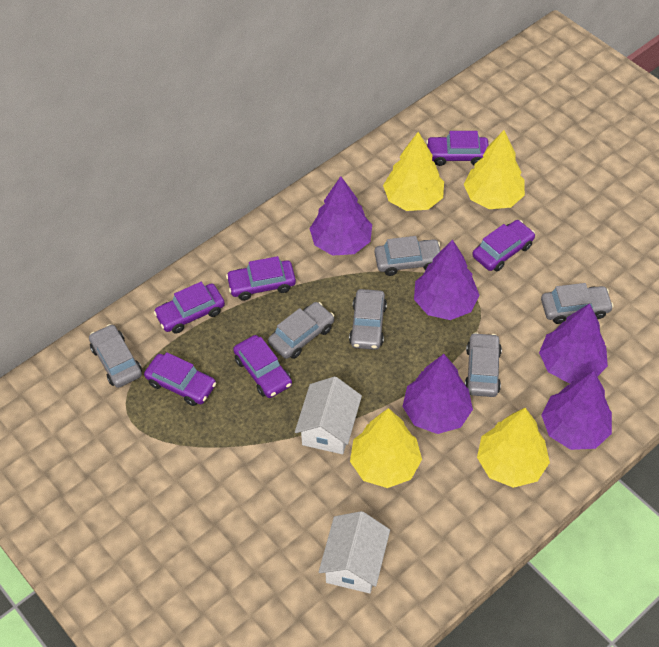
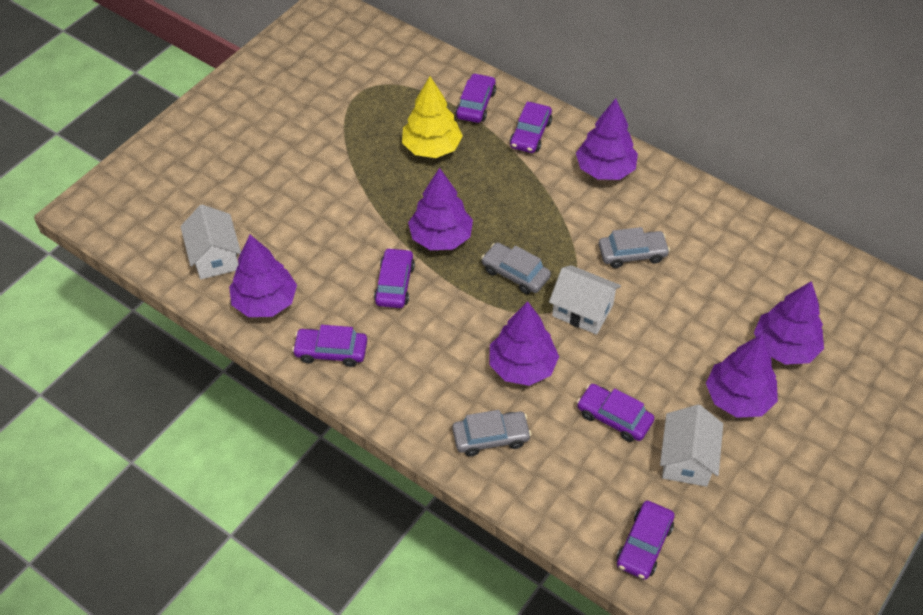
grey car: 6 -> 3
purple tree: 5 -> 6
white house: 2 -> 3
yellow tree: 4 -> 1

